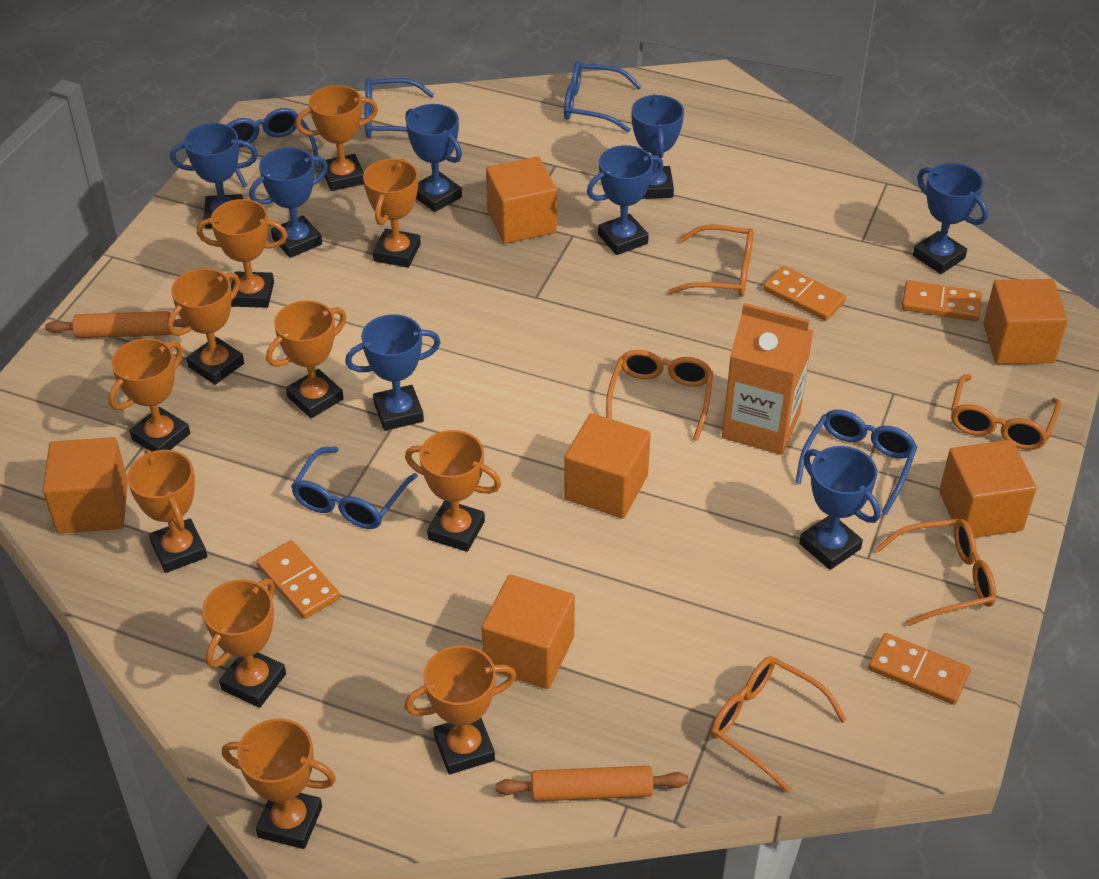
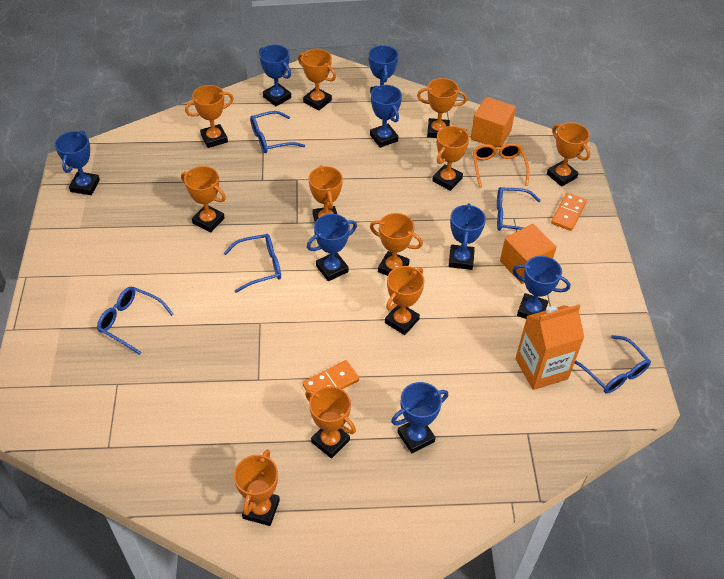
orange cube: 6 -> 2
orange domino: 4 -> 2
orange glasses: 5 -> 1
orange rolling pin: 2 -> 0

